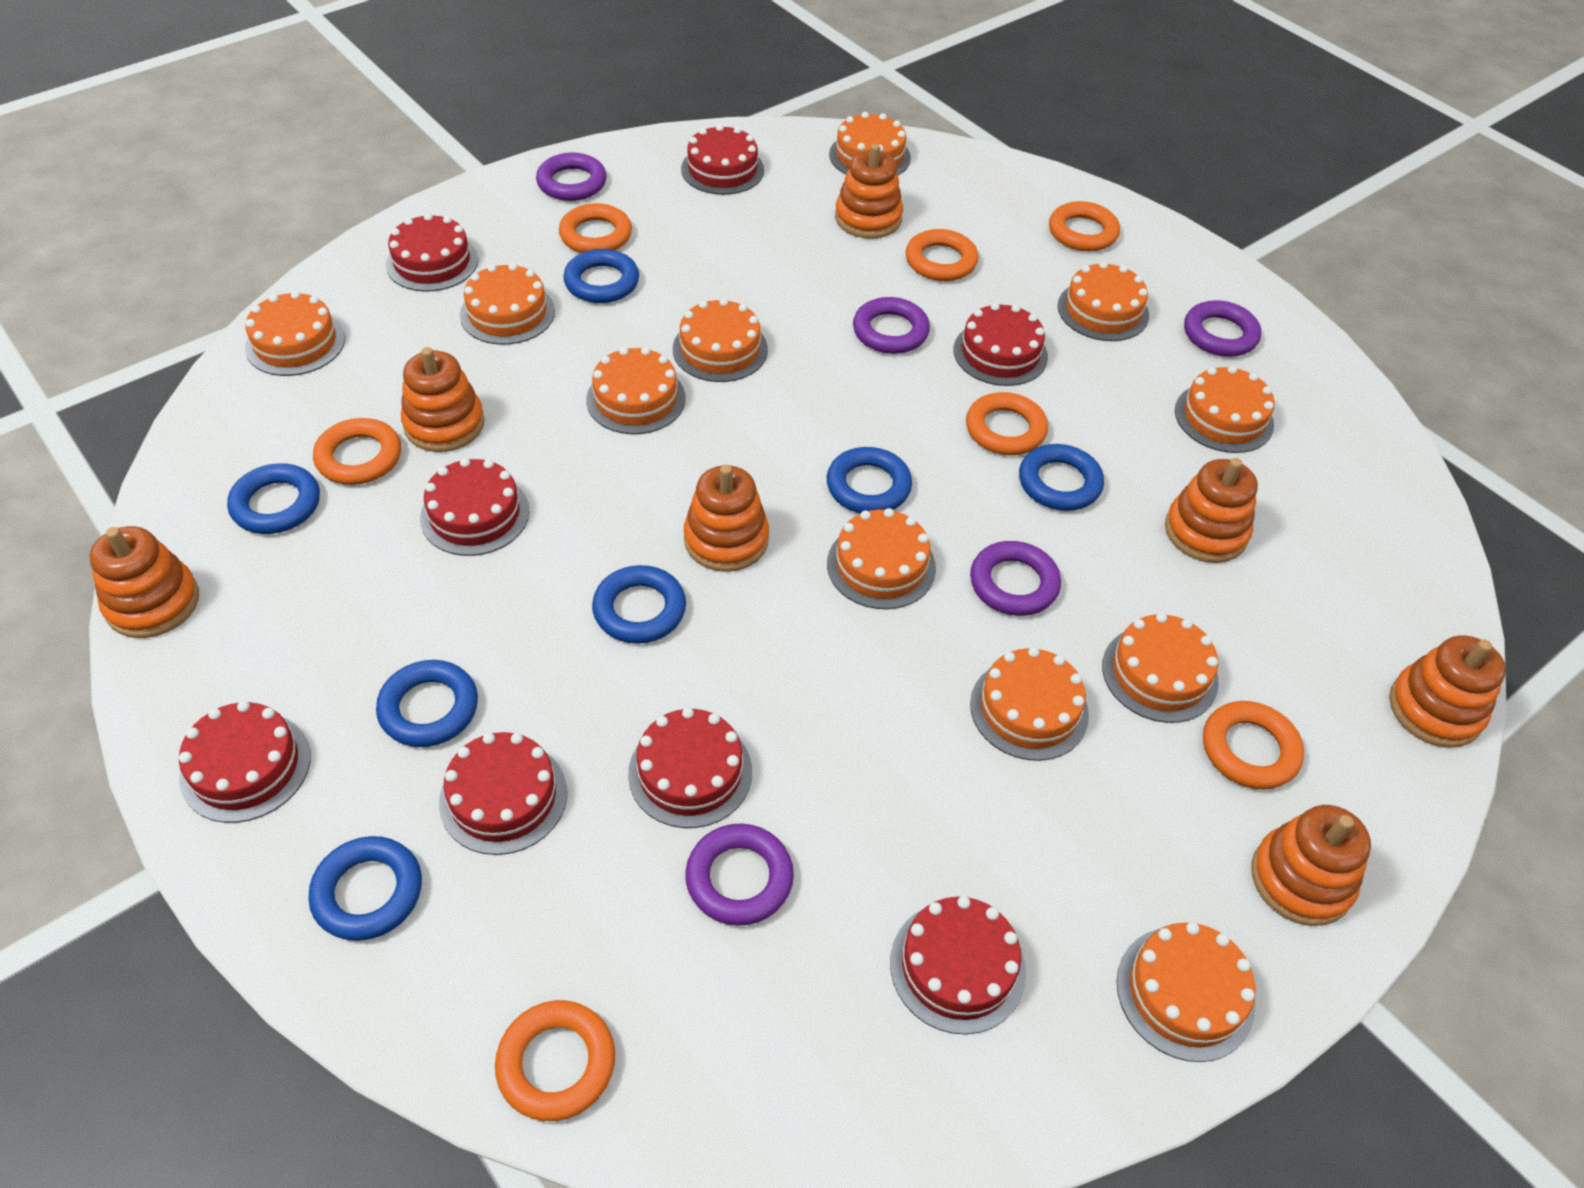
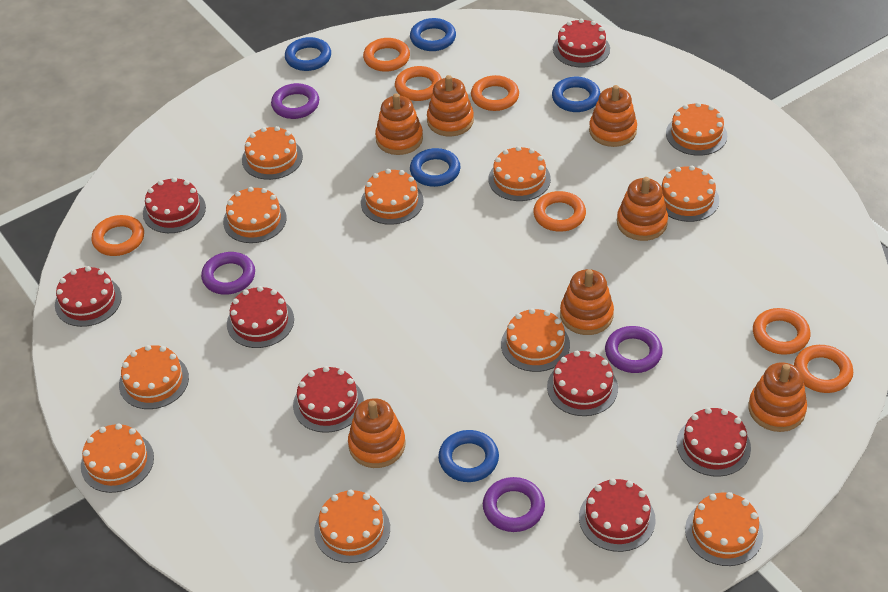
blue ring: 7 -> 5
purple ring: 5 -> 4

